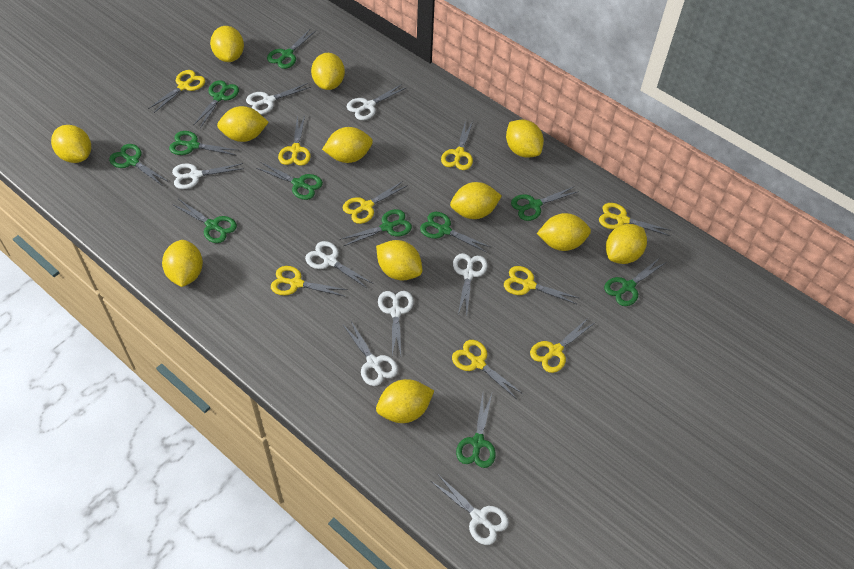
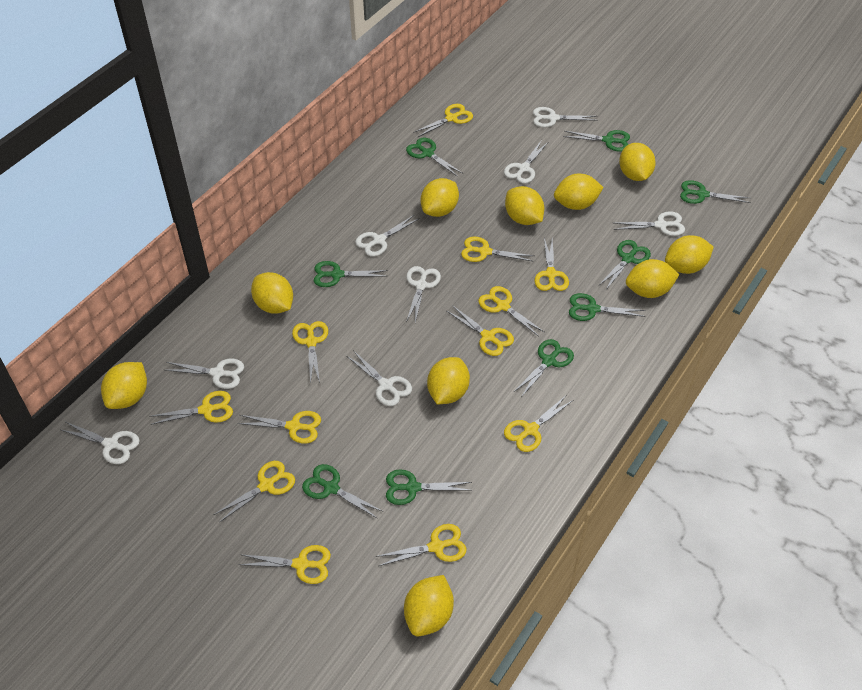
green scissors: 11 -> 9
yellow lemon: 12 -> 10
yellow scissors: 9 -> 12

